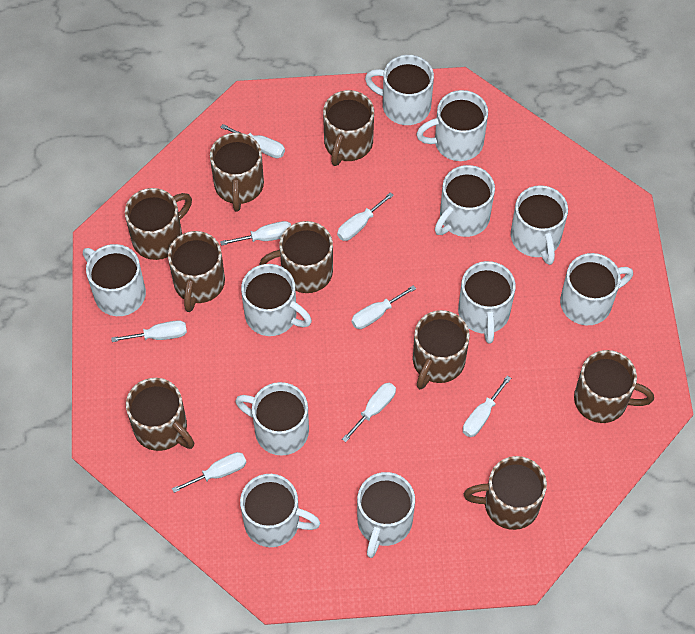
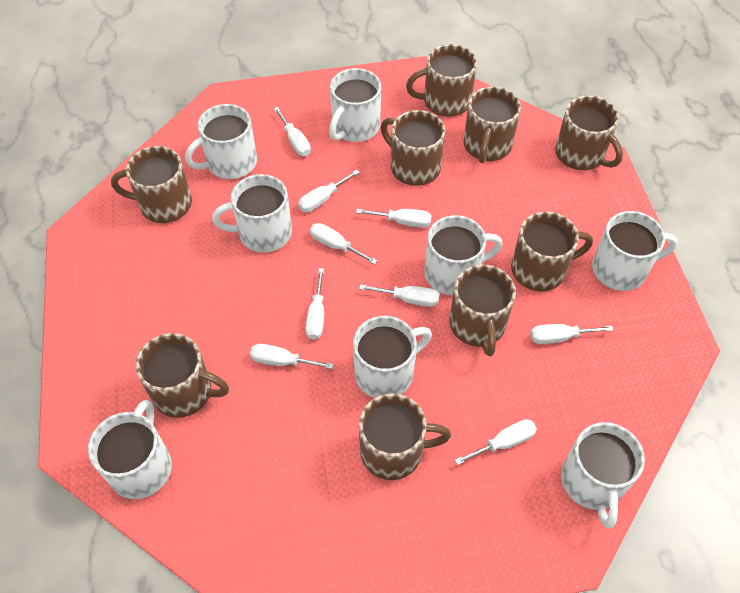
white mug: 11 -> 8
white screwdriver: 8 -> 9

